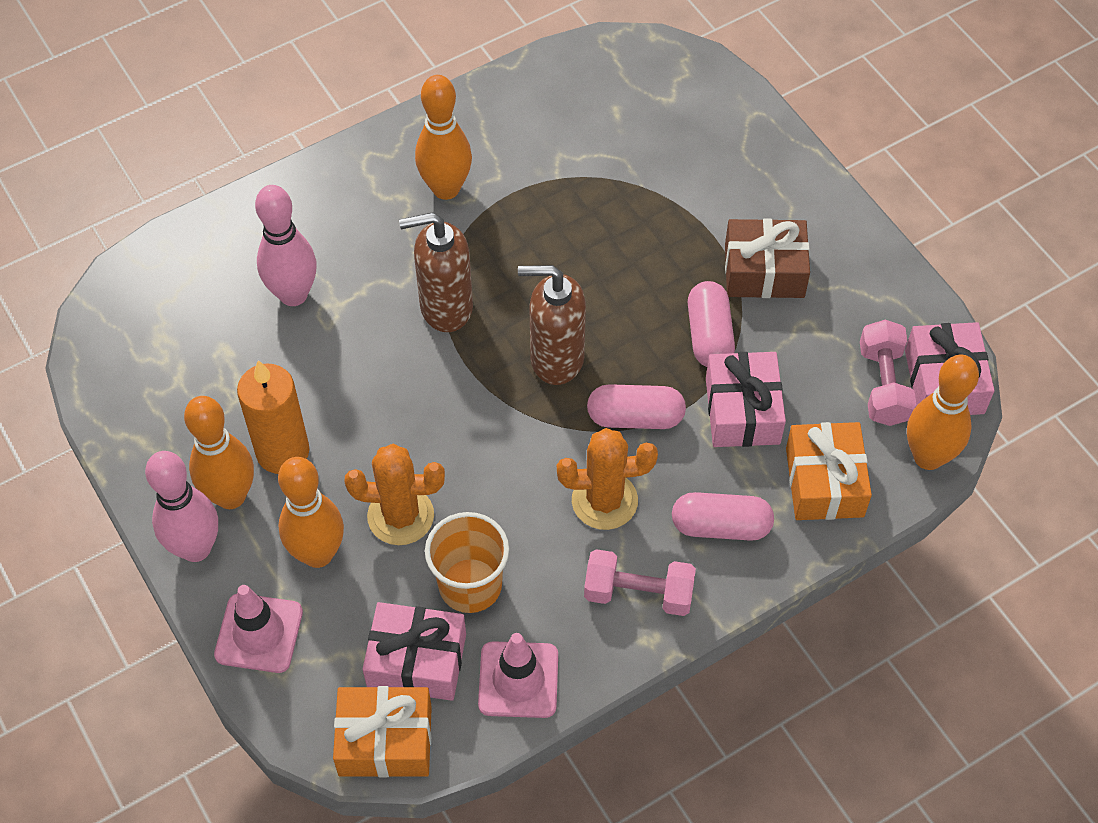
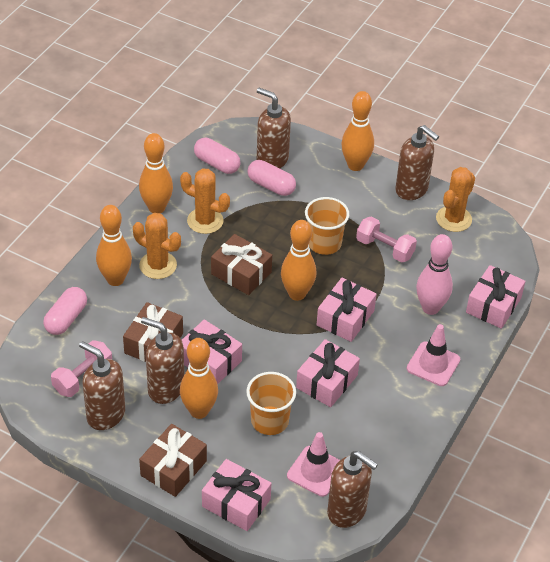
brown gift: 1 -> 3
brown soap dispenser: 2 -> 5
orange bowling pin: 4 -> 5
orange cactus: 2 -> 3
orange candle: 1 -> 0
orange cup: 1 -> 2
orange gift: 2 -> 0
pink bowling pin: 2 -> 1
pink gift: 3 -> 5

